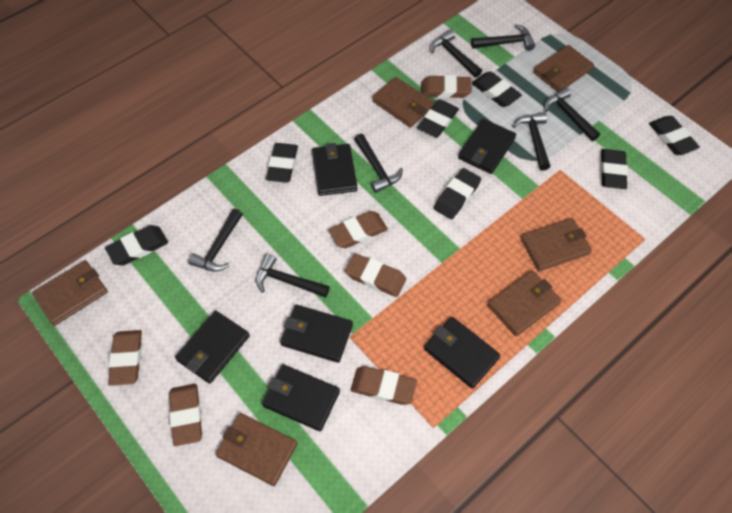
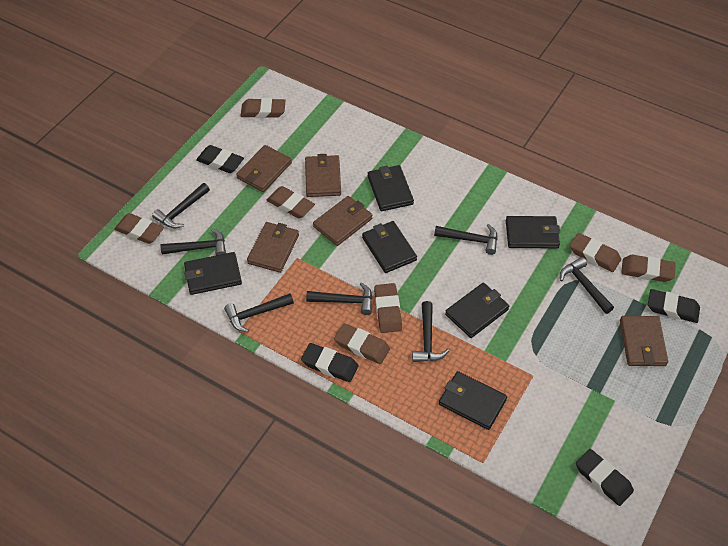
black eraser: 7 -> 4
brown eraser: 6 -> 7
brown wallet: 6 -> 5

